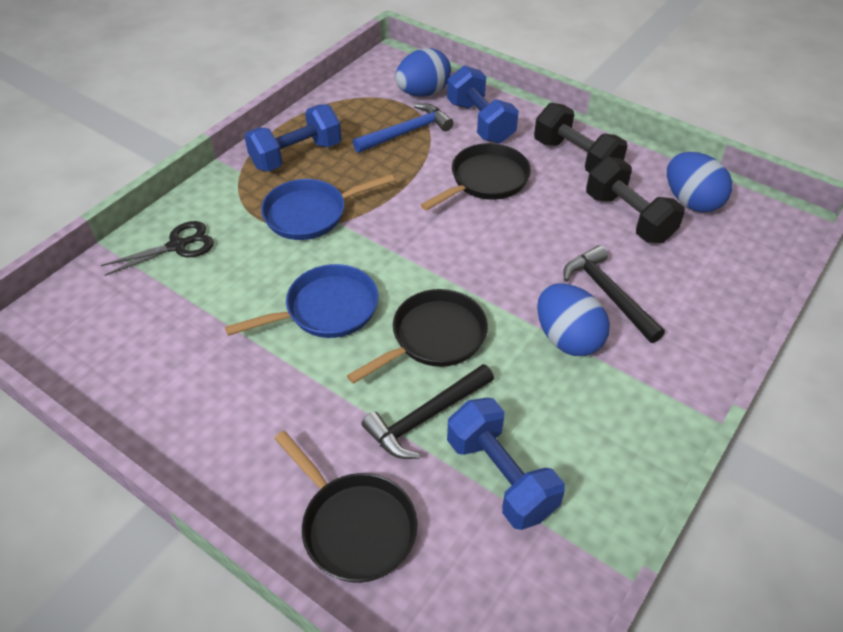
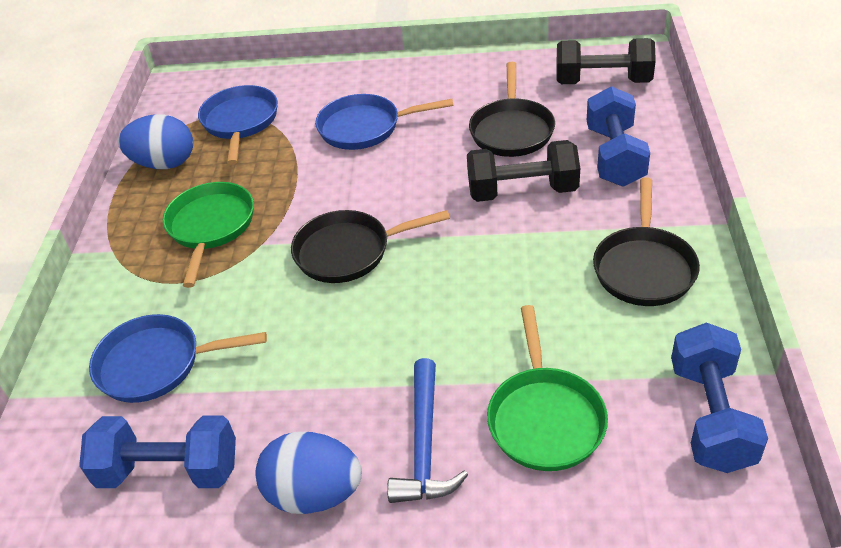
black hammer: 2 -> 0
black scissors: 1 -> 0
blue egg: 3 -> 2
blue pan: 2 -> 3
green pan: 0 -> 2

